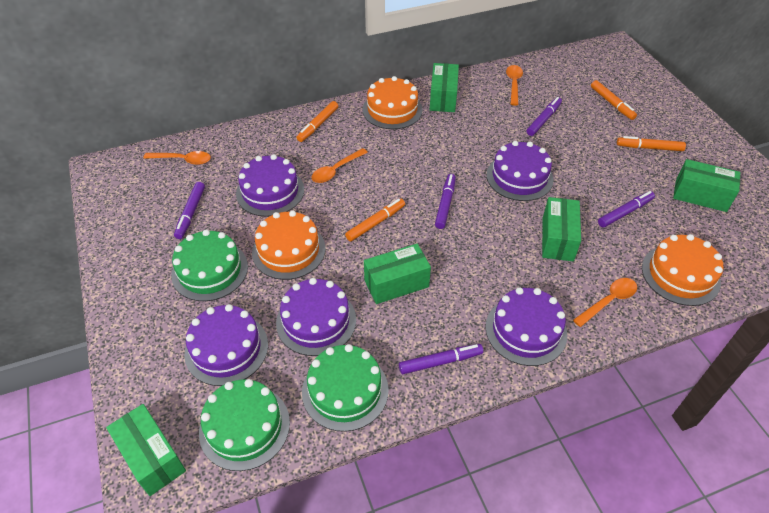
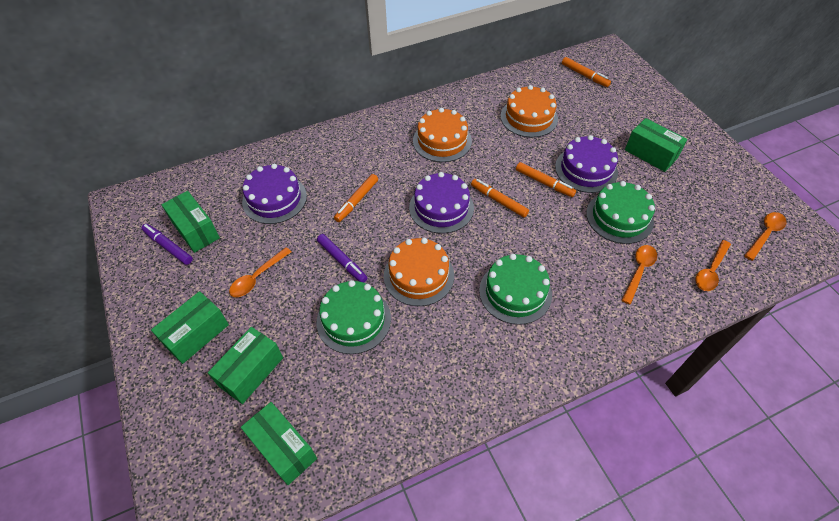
purple cake: 5 -> 3
purple marker: 5 -> 2

